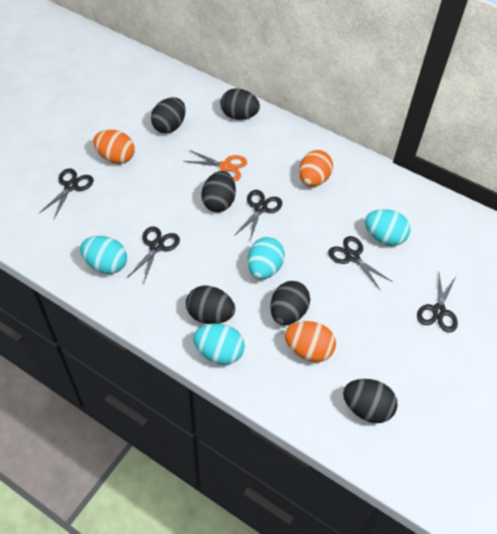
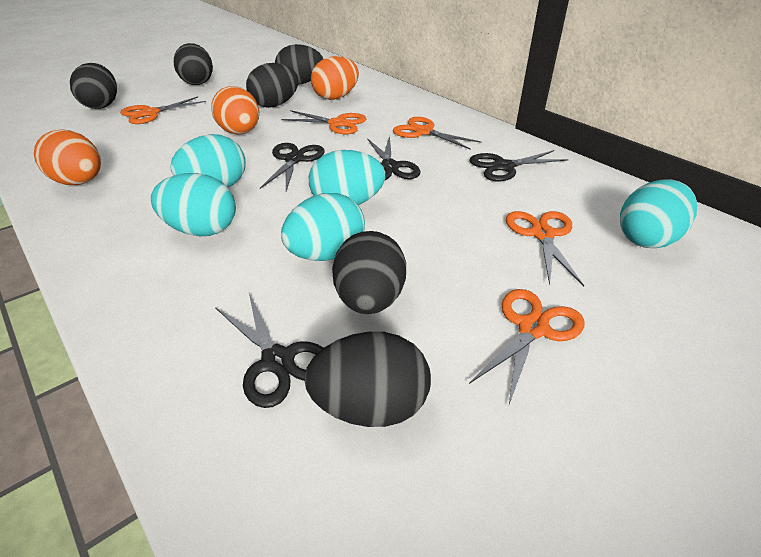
black scissors: 5 -> 4
orange scissors: 1 -> 5
turquoise egg: 4 -> 5

